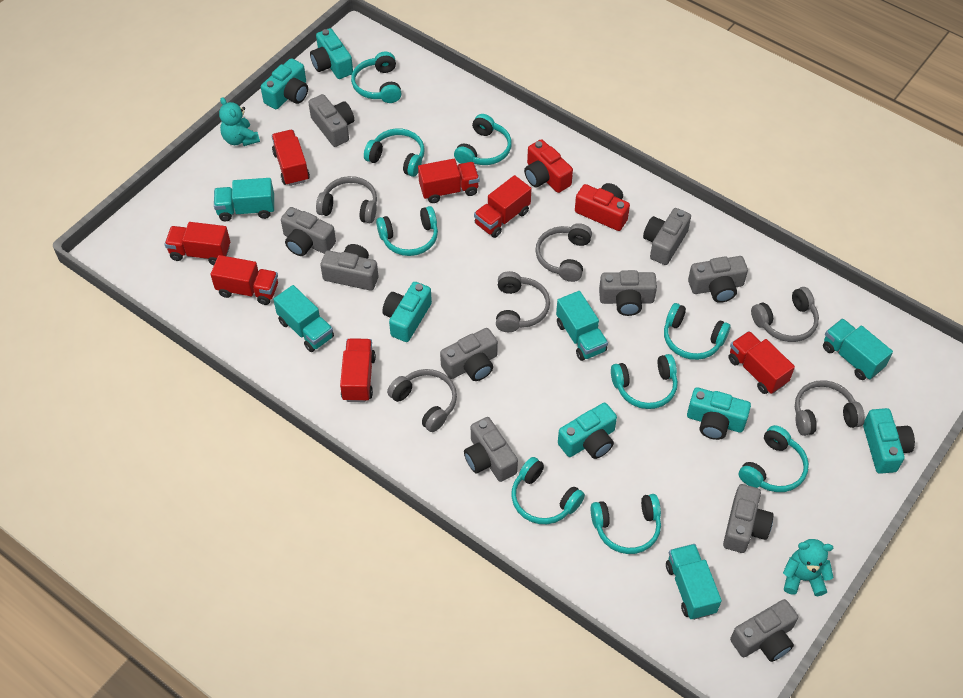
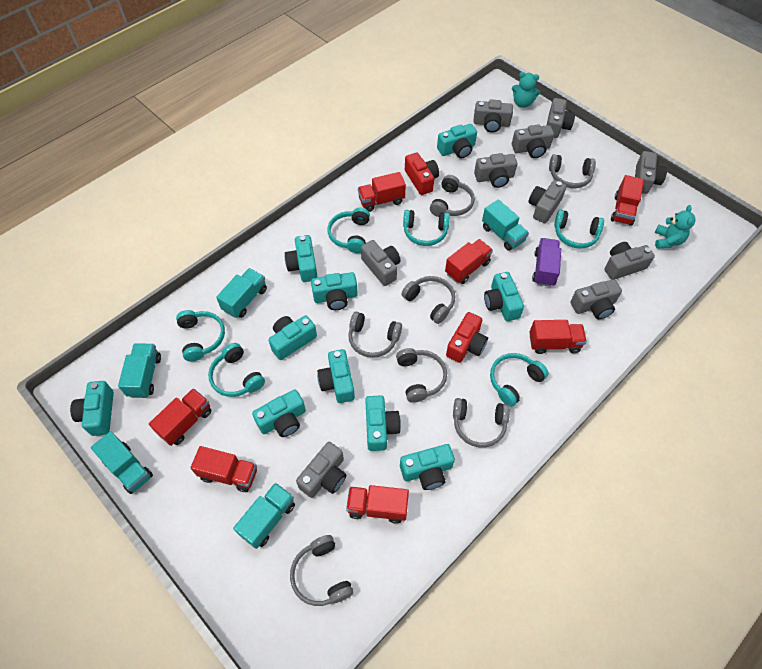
grey headphones: 6 -> 7
purple truck: 0 -> 1
turquoise camera: 6 -> 10
turquoise headphones: 9 -> 6

